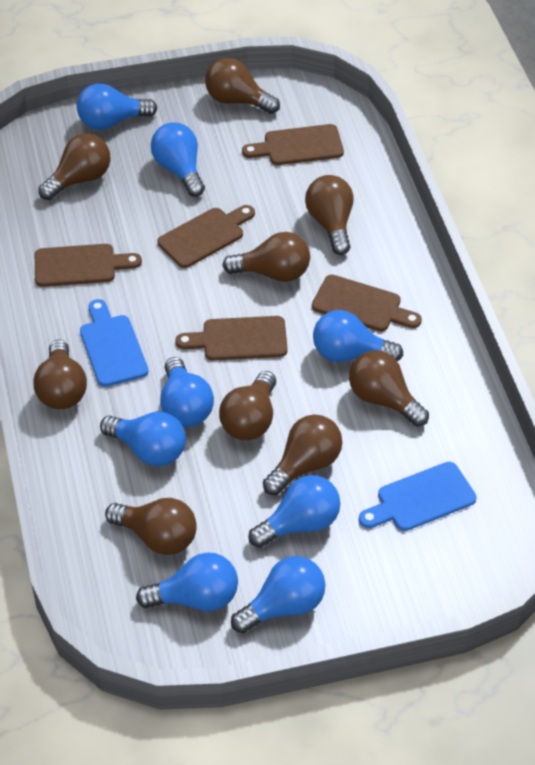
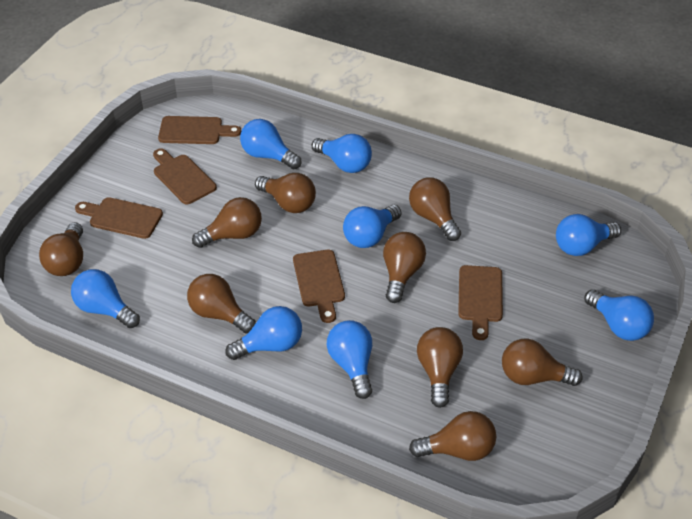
blue cutting board: 2 -> 0

